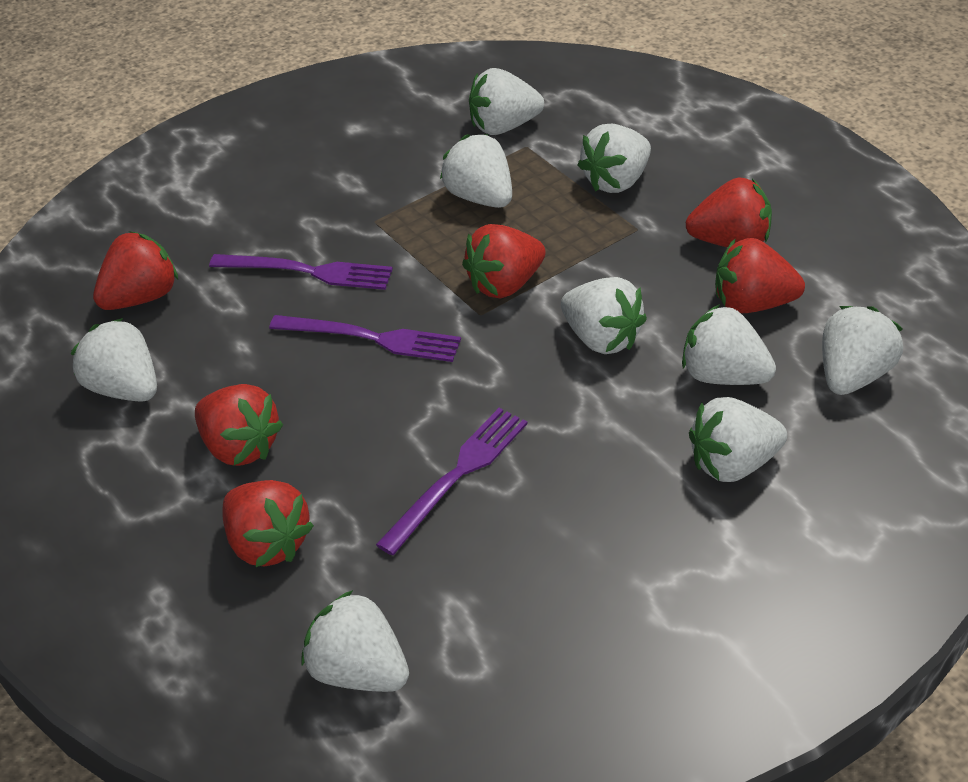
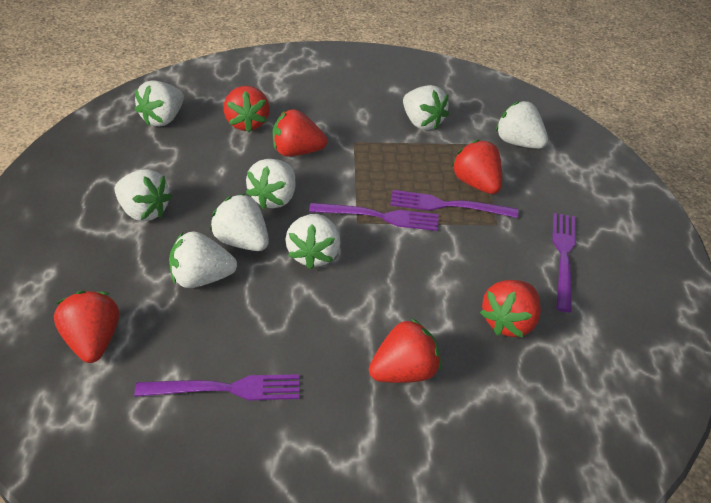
purple fork: 3 -> 4
white strawberry: 9 -> 8

